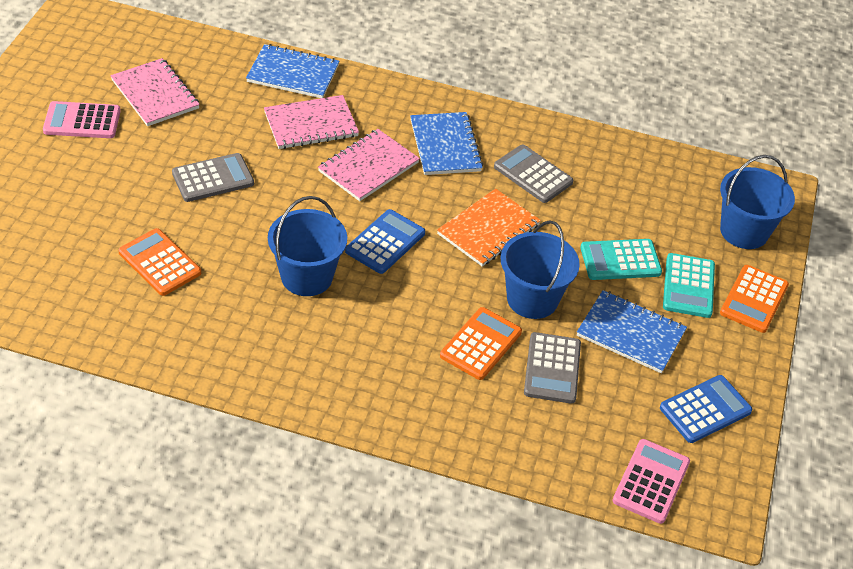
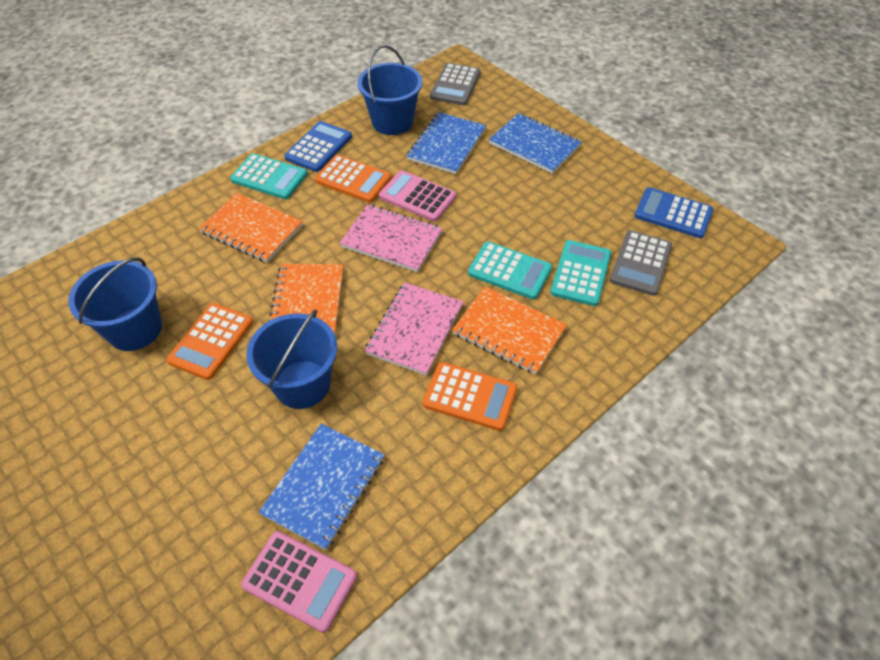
grey calculator: 3 -> 2
orange notebook: 1 -> 3
pink notebook: 3 -> 2
turquoise calculator: 2 -> 3

